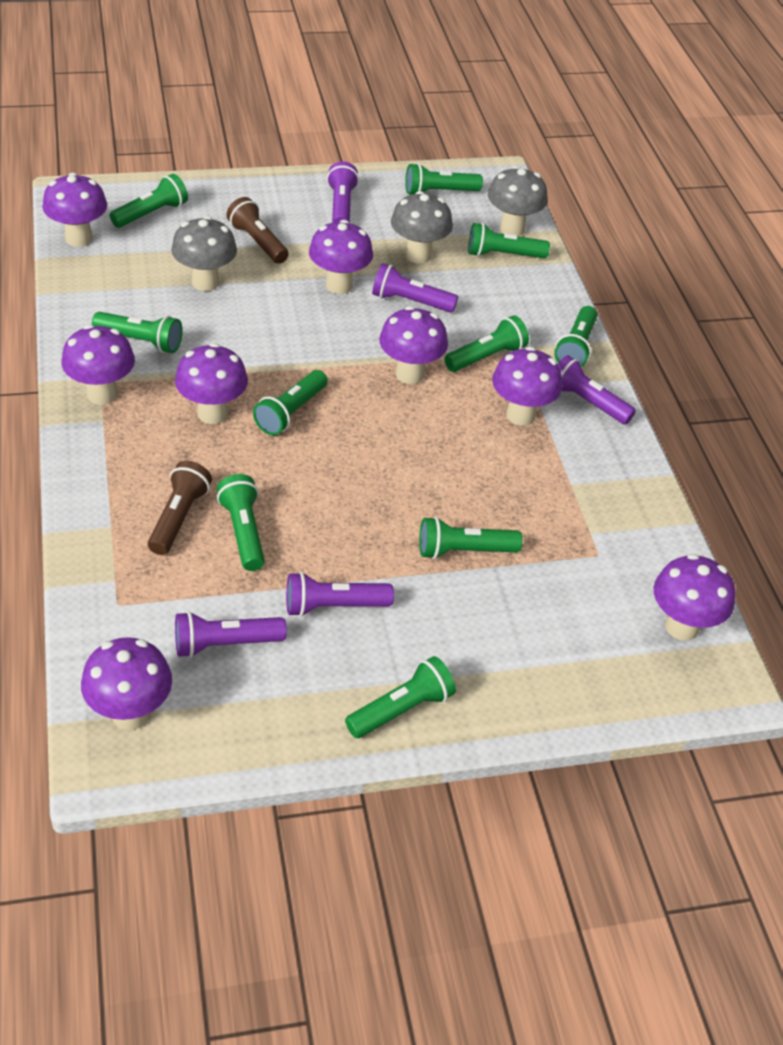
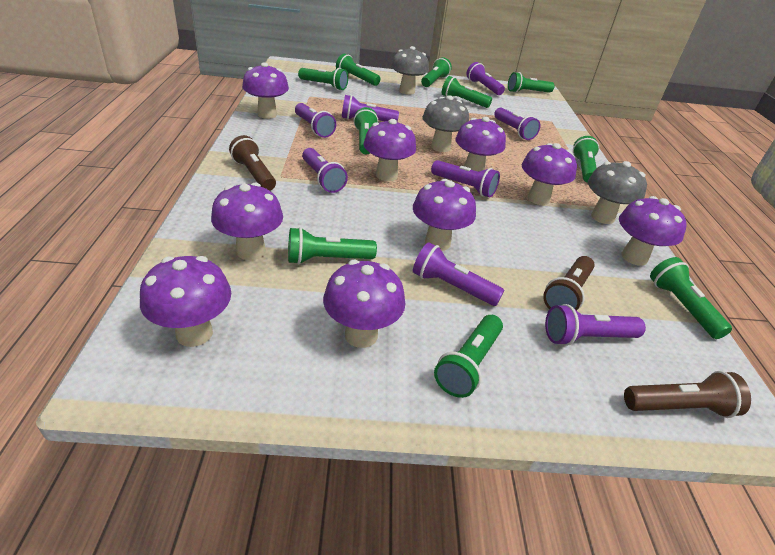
brown flashlight: 2 -> 3
purple flashlight: 5 -> 8
purple mushroom: 8 -> 9

